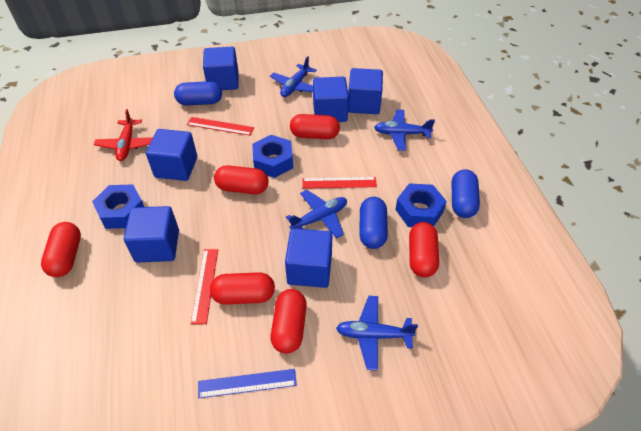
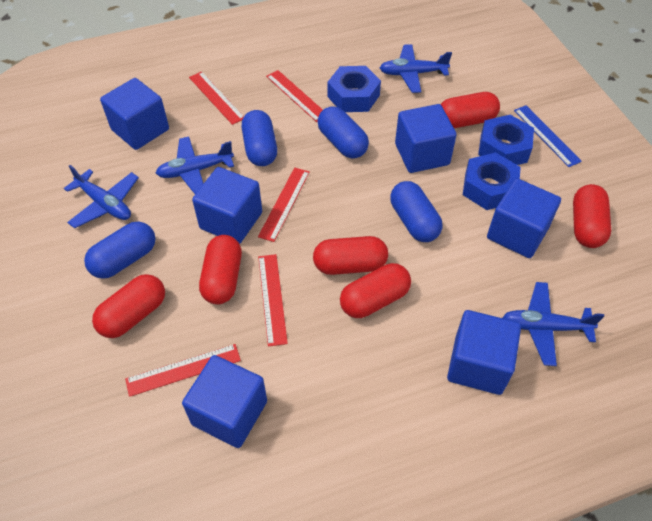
blue capsule: 3 -> 4
red plane: 1 -> 0
red ruler: 3 -> 5

